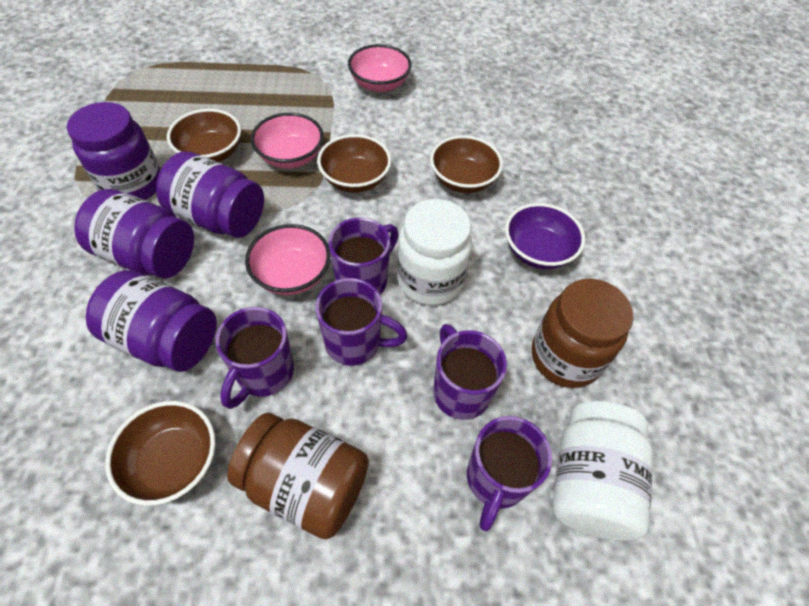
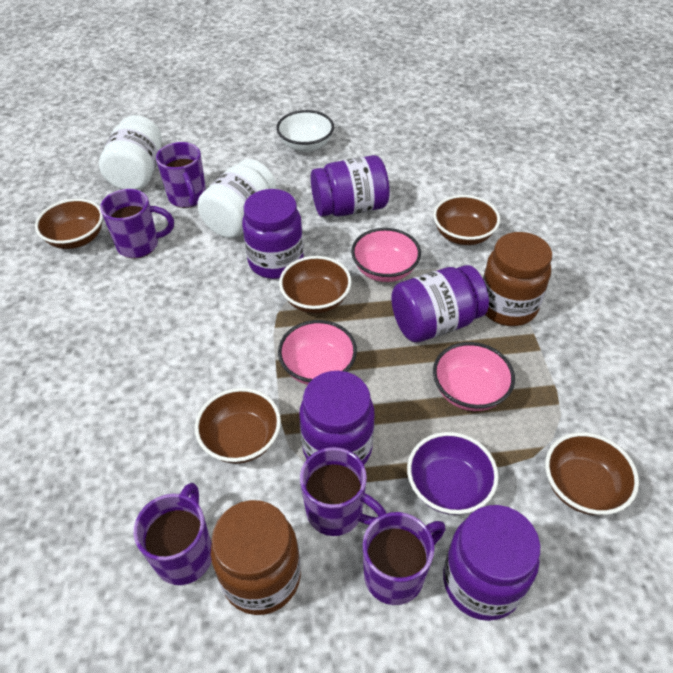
brown bowl: 4 -> 5
purple jar: 4 -> 5
white bowl: 0 -> 1

